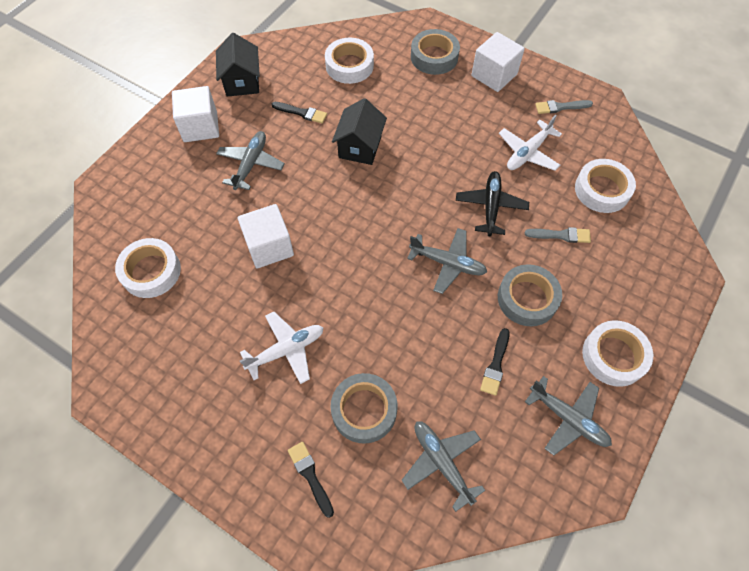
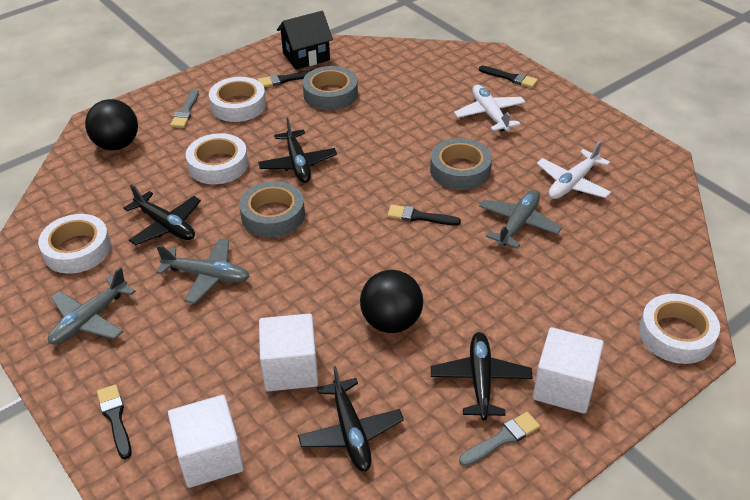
black ball: 0 -> 2
black brush: 3 -> 4
black house: 2 -> 1
black plane: 1 -> 4
grey plane: 4 -> 3

